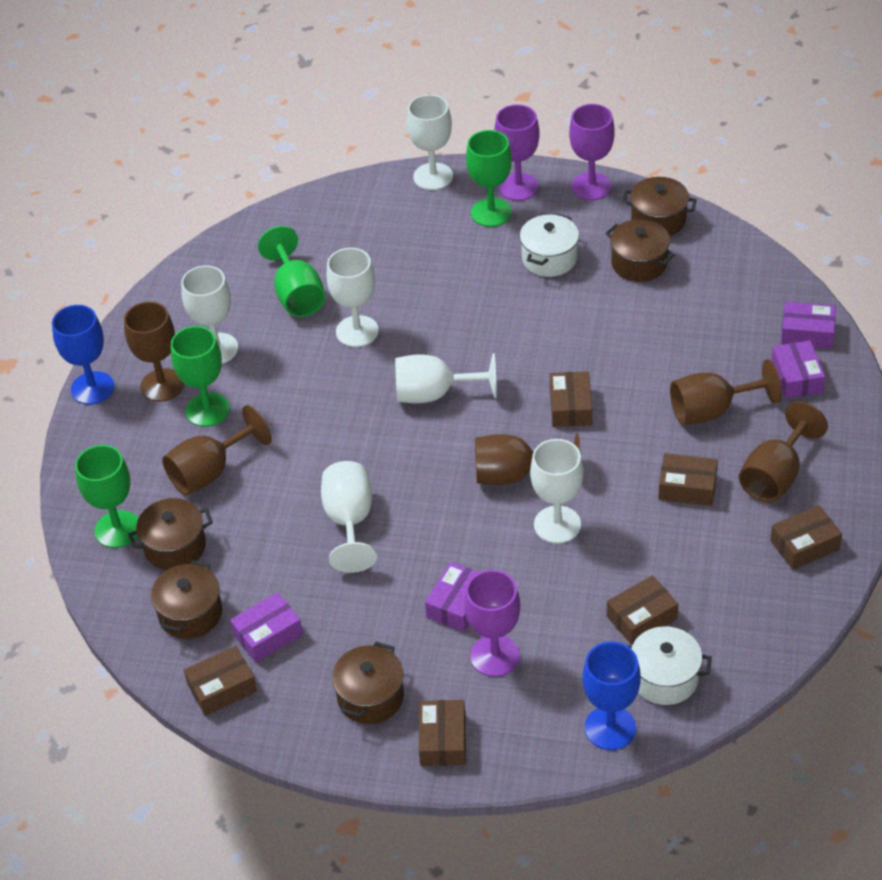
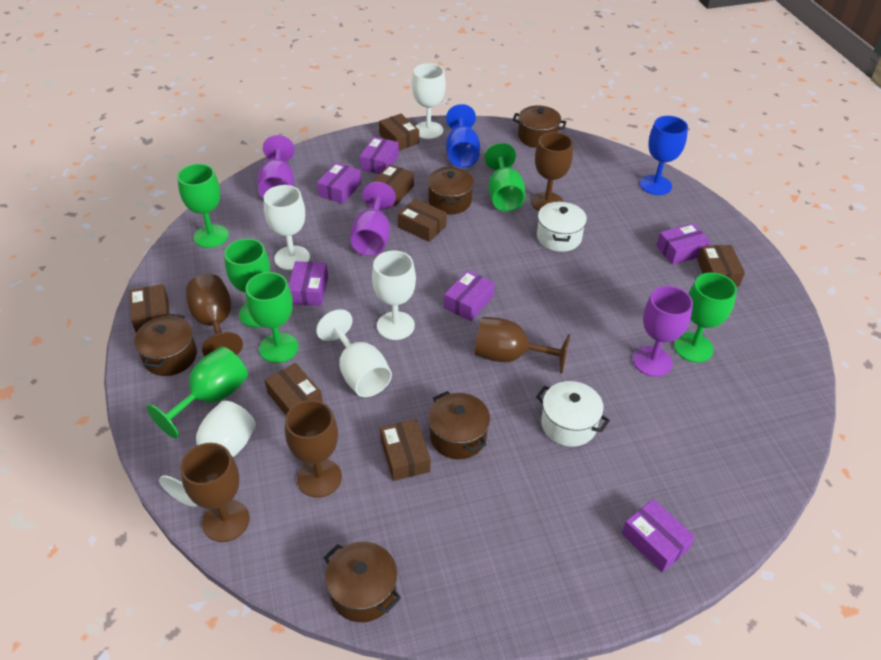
brown box: 6 -> 7
green goblet: 4 -> 6
purple box: 4 -> 6
white goblet: 6 -> 5

